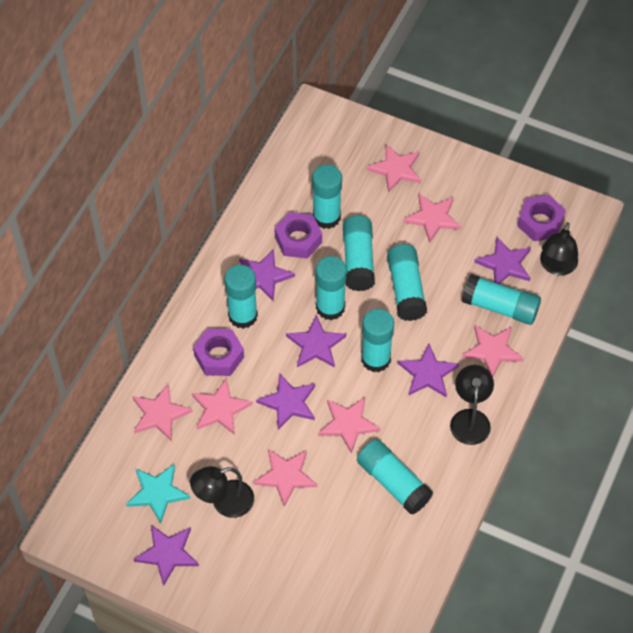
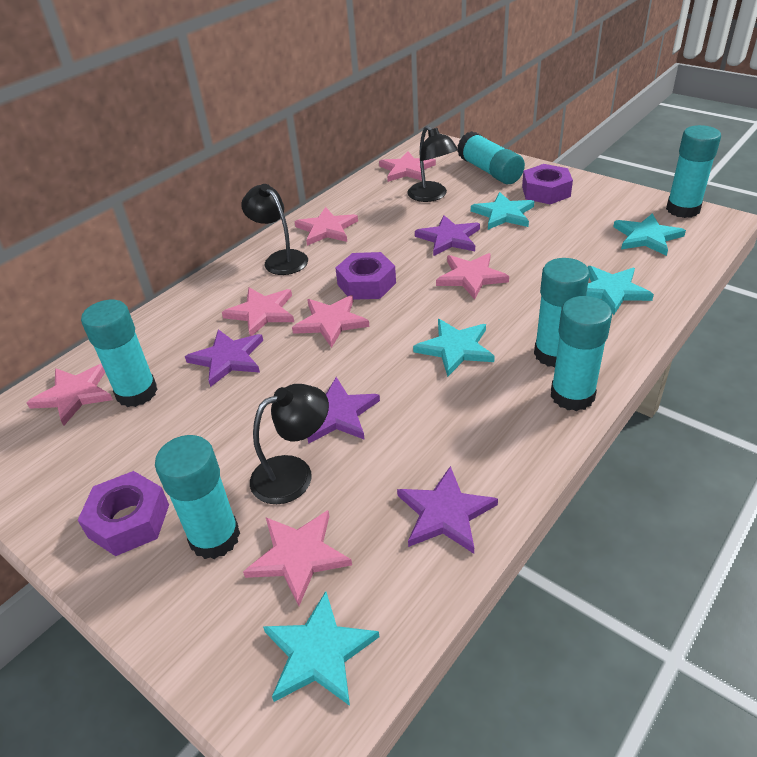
purple star: 6 -> 4
turquoise glue stick: 8 -> 6
turquoise star: 1 -> 5

